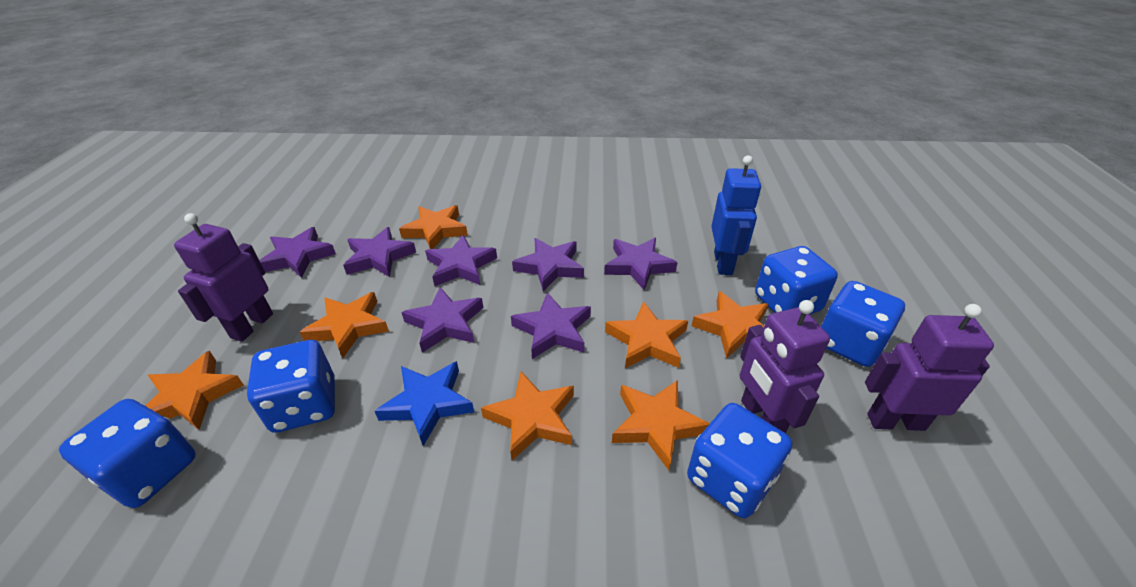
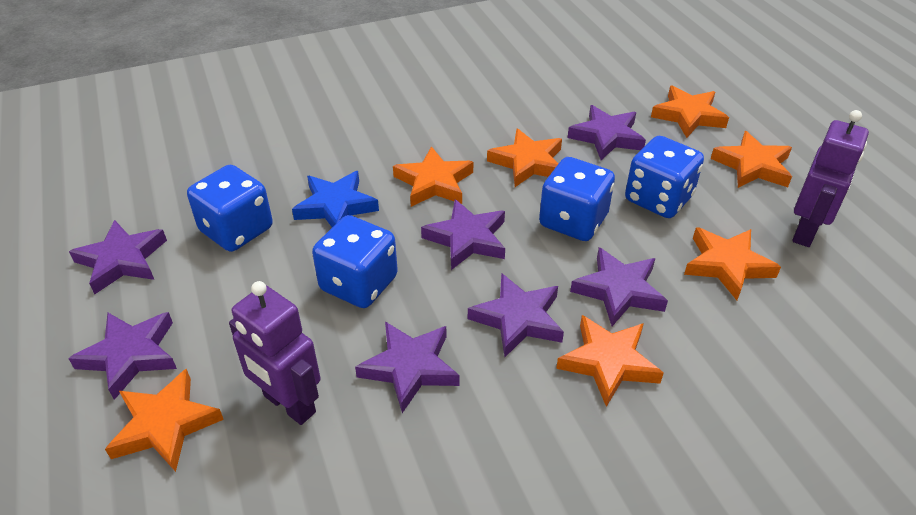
blue dice: 5 -> 4
blue robot: 1 -> 0
purple robot: 3 -> 2

